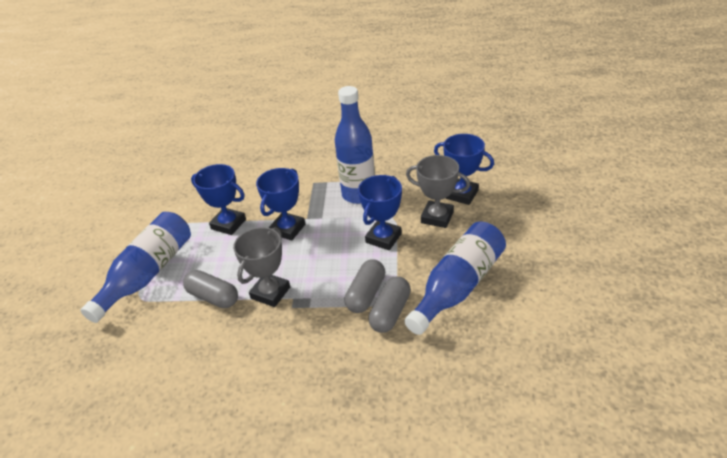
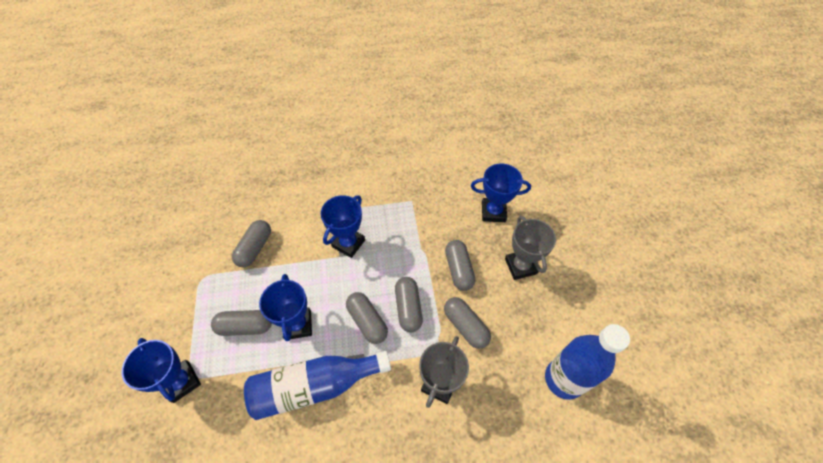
blue bottle: 3 -> 2
grey capsule: 3 -> 6

